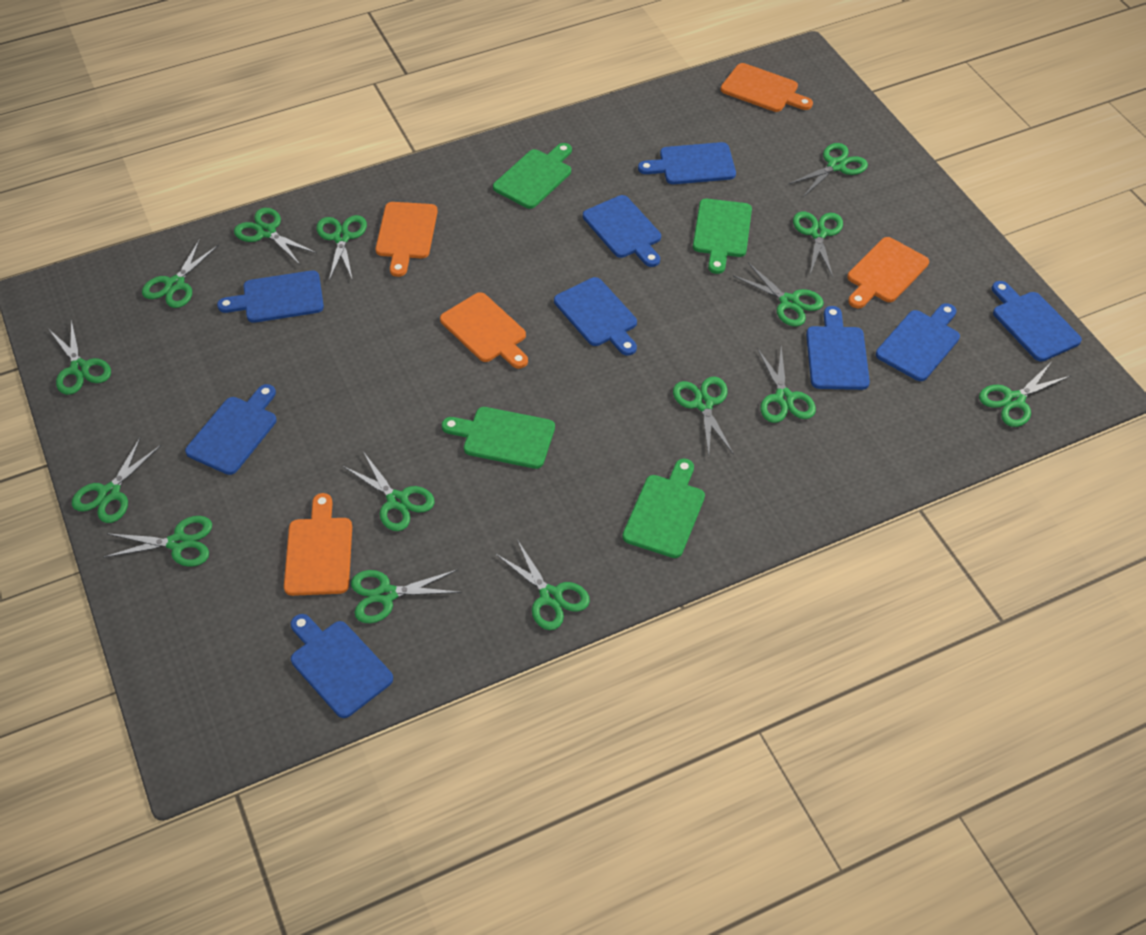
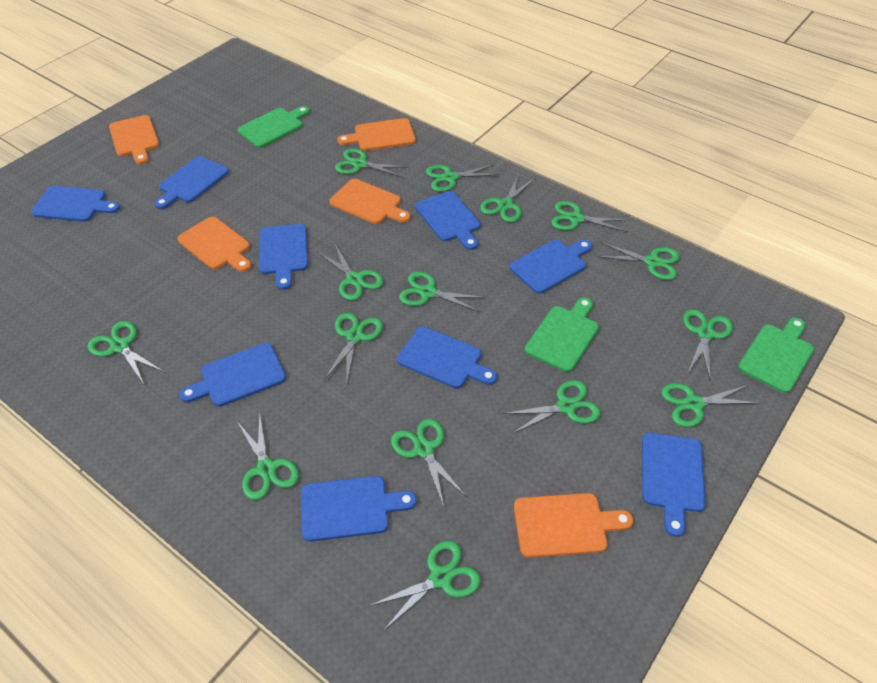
green cutting board: 4 -> 3

